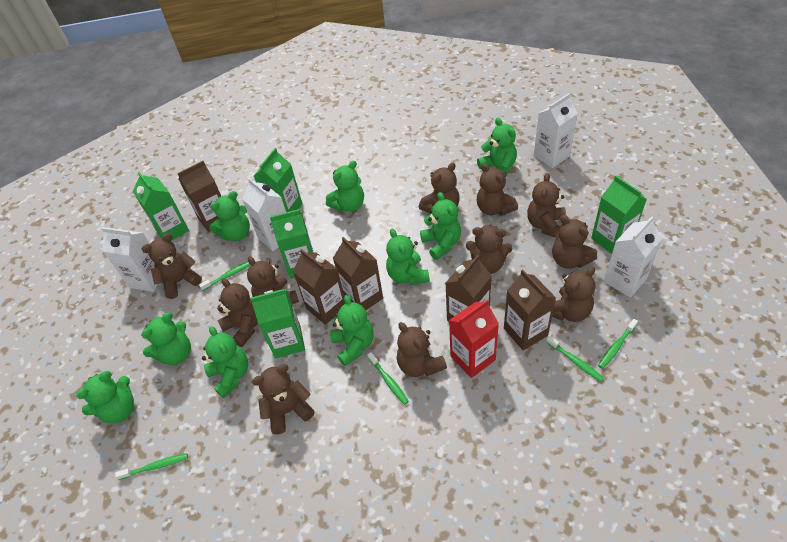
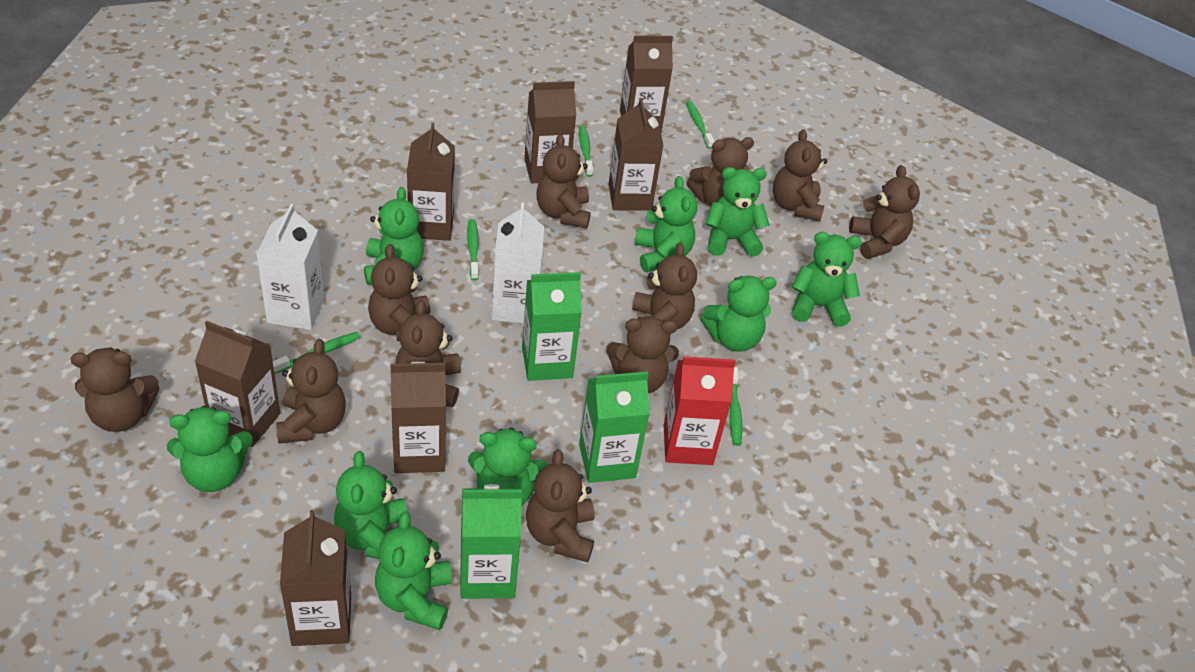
brown carton: 5 -> 7
green carton: 5 -> 3
white carton: 4 -> 2

